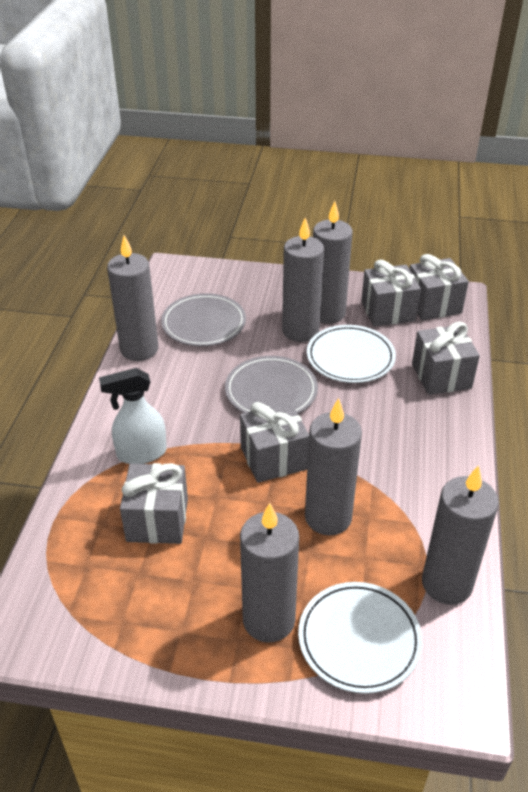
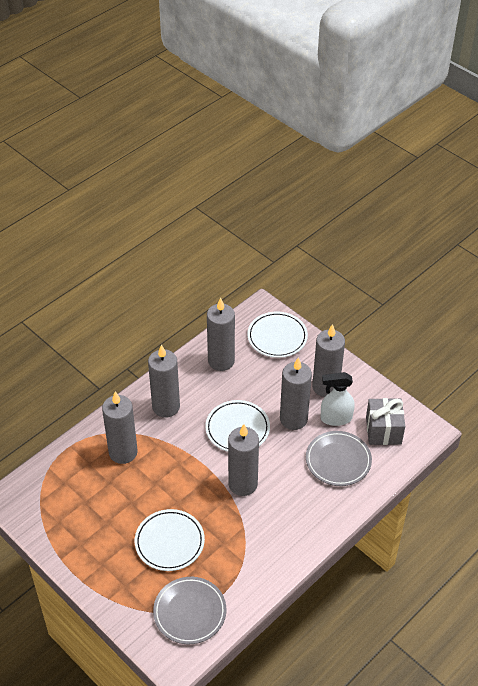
grey gift: 5 -> 1
white plate: 2 -> 3

